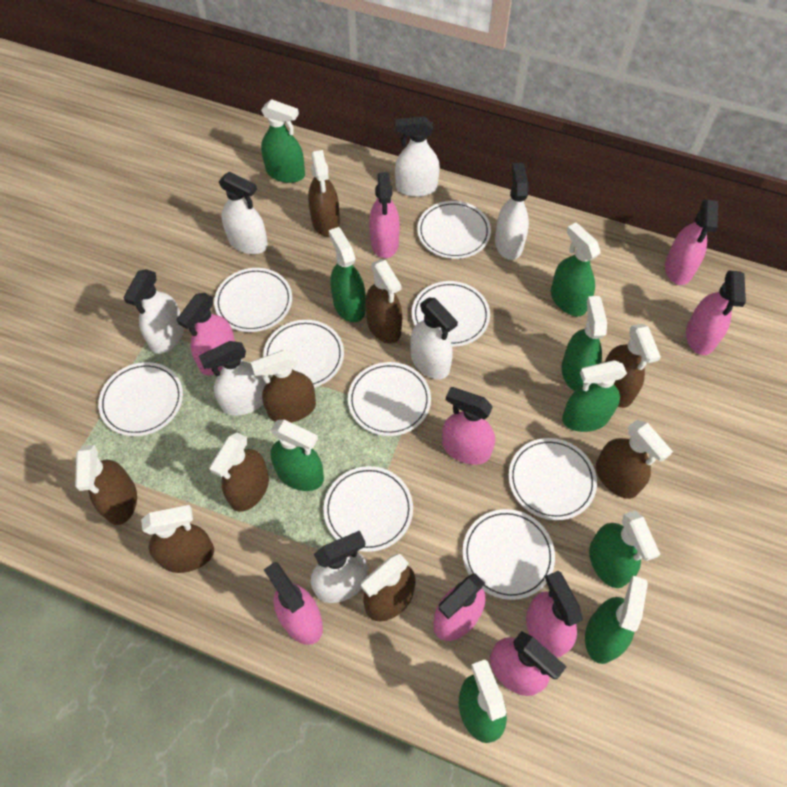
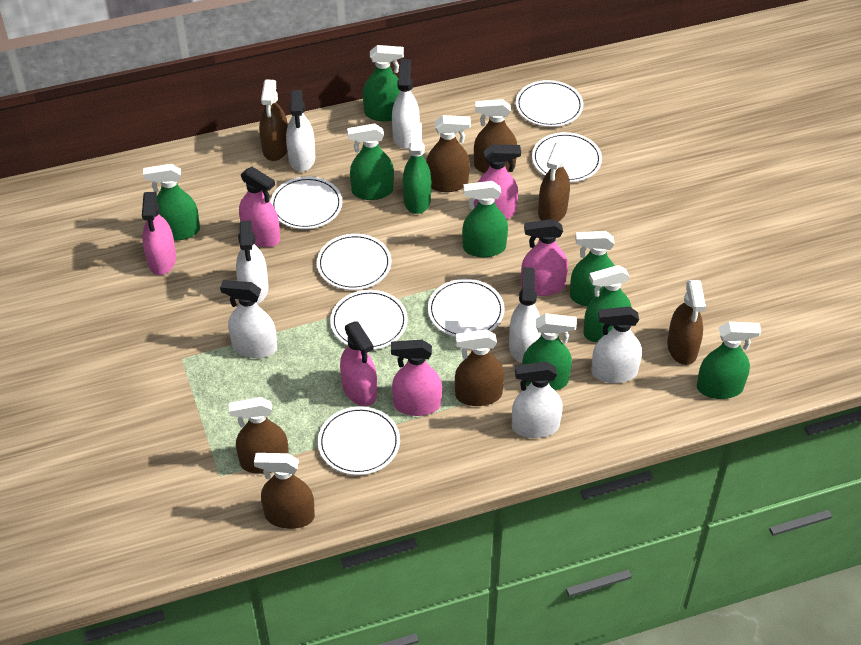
brown spray bottle: 9 -> 8
pink spray bottle: 9 -> 6
white plate: 9 -> 7

